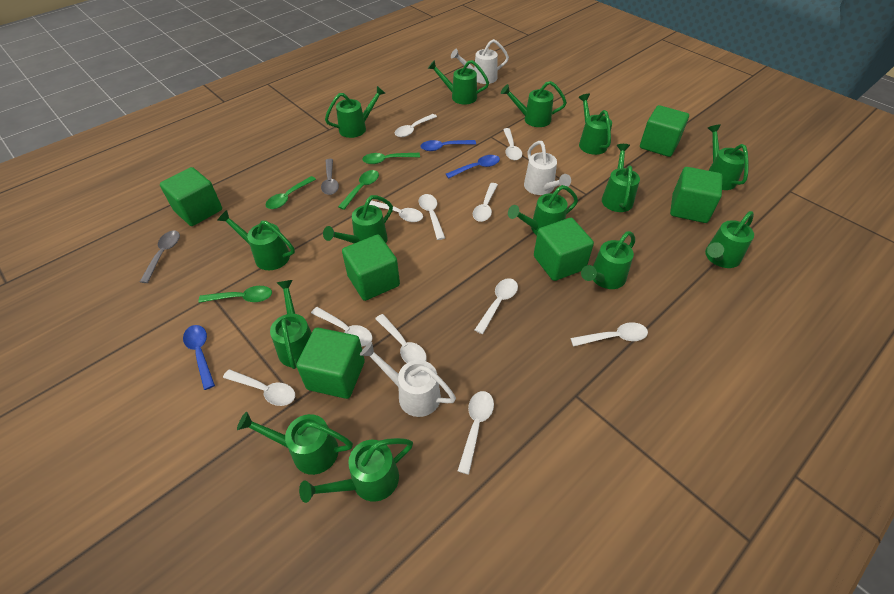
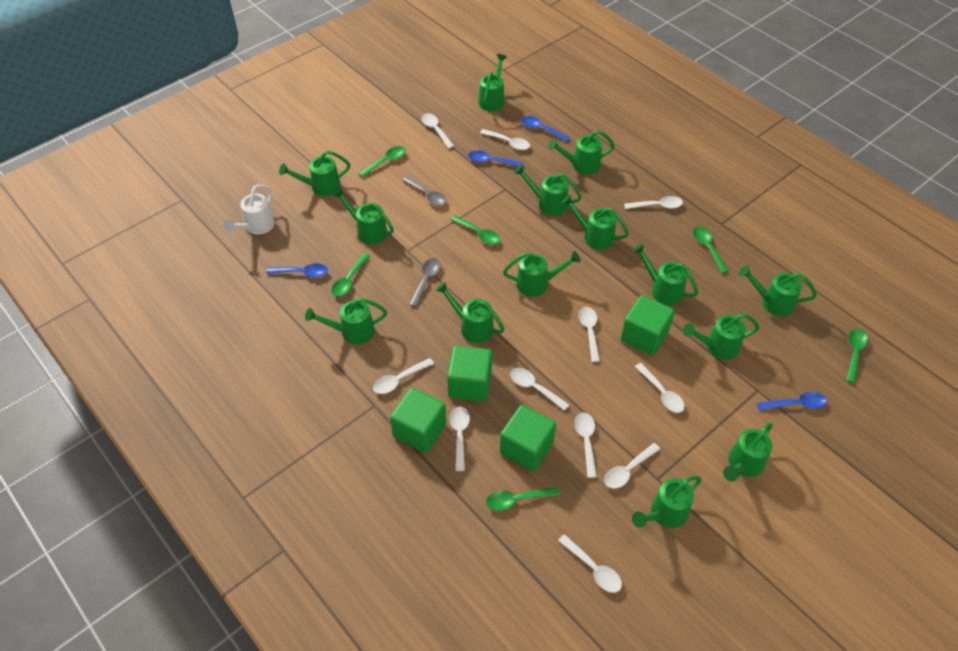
blue spoon: 3 -> 4
green cube: 6 -> 4
green spoon: 4 -> 6
white watering can: 3 -> 1

